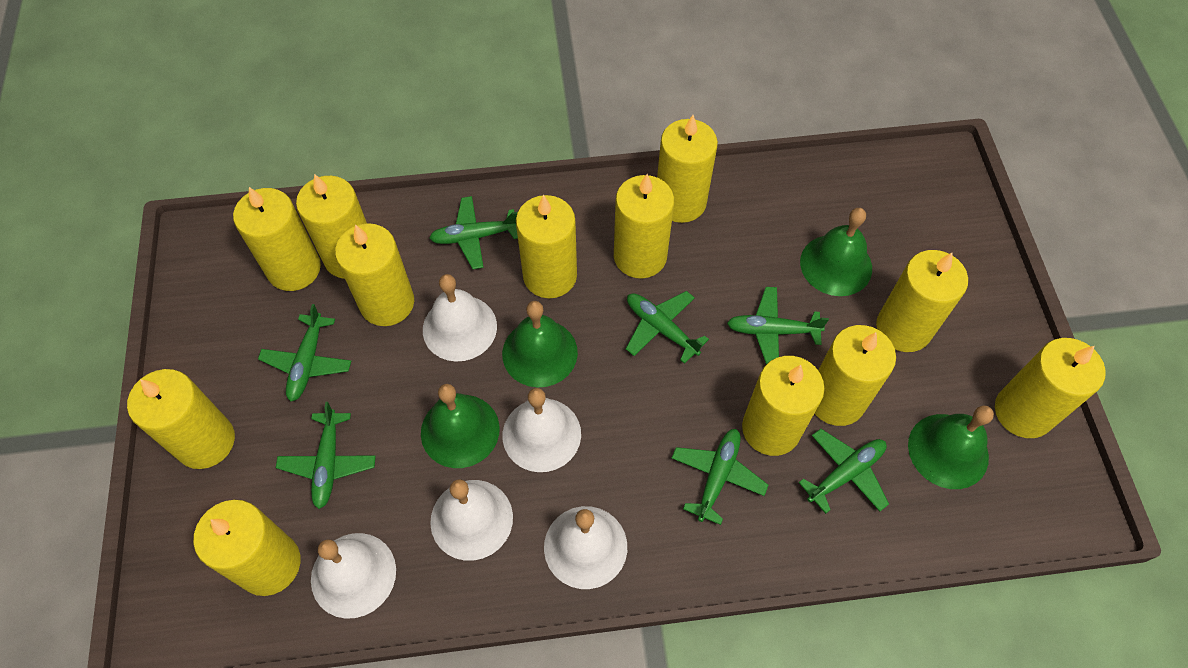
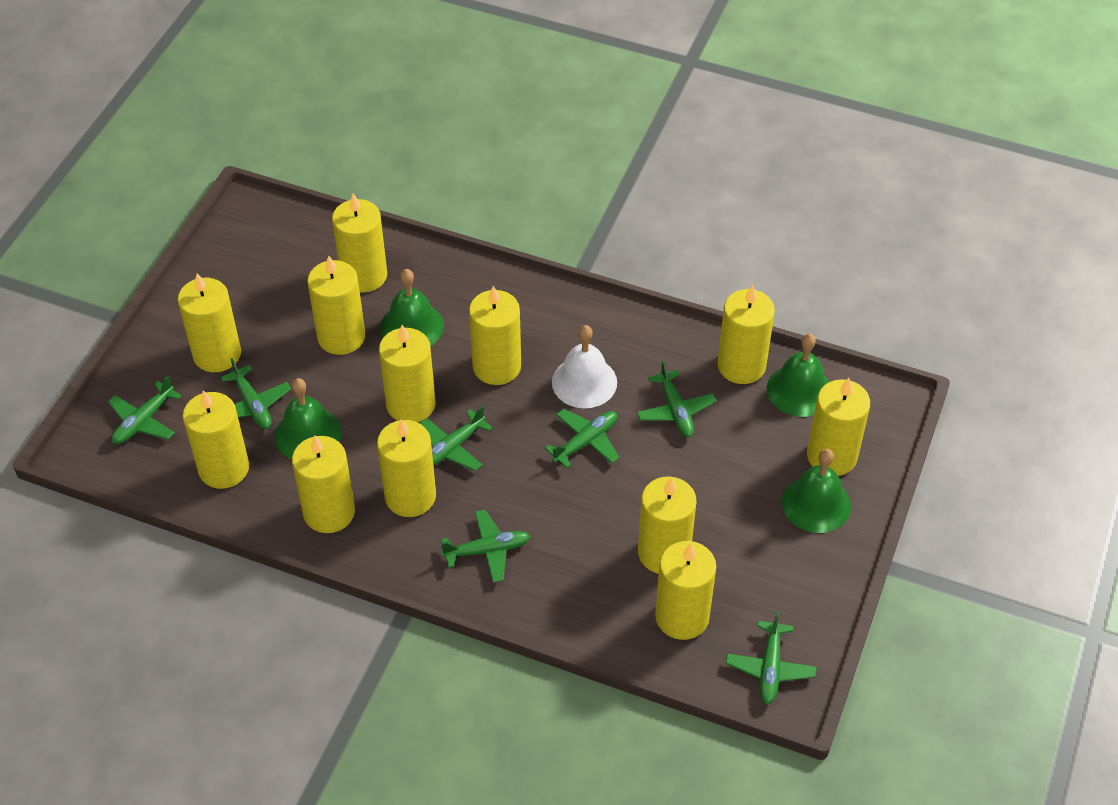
white bell: 5 -> 1

